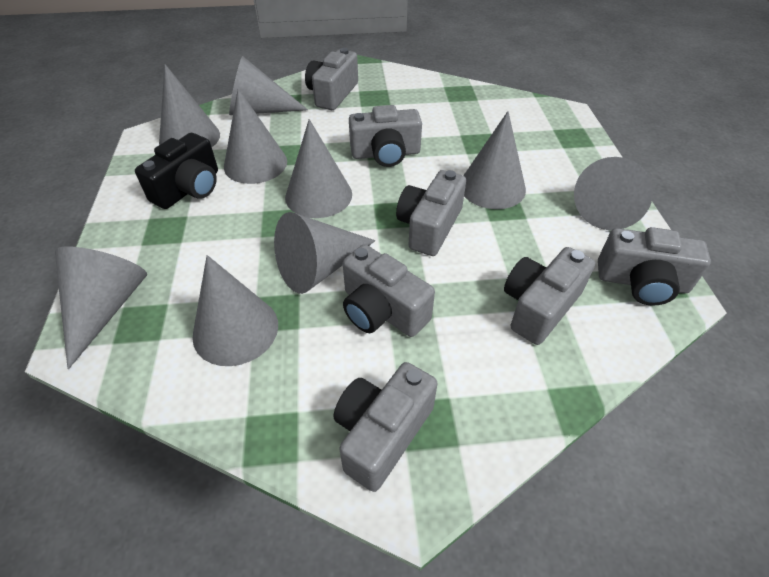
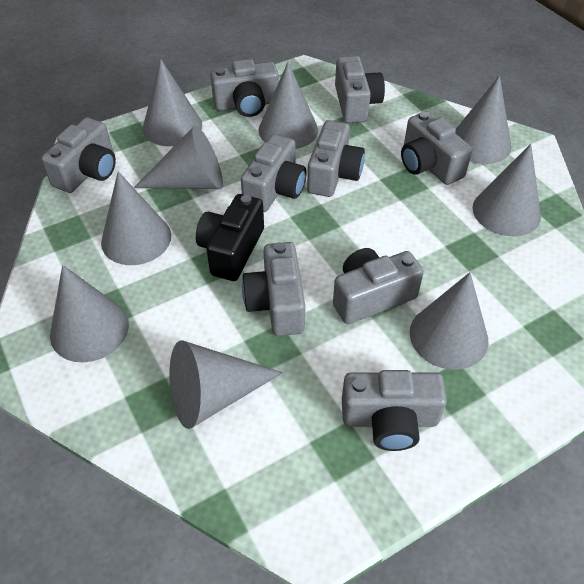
grey camera: 7 -> 9

